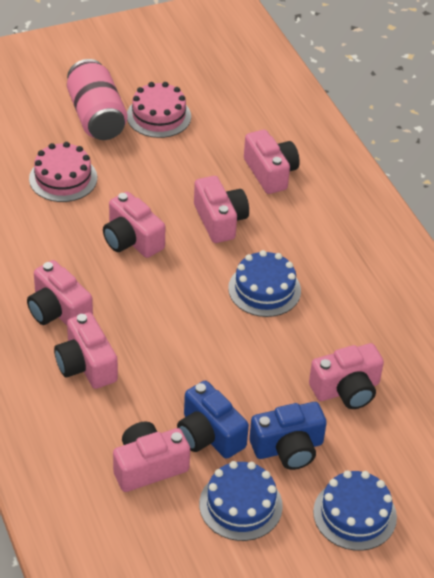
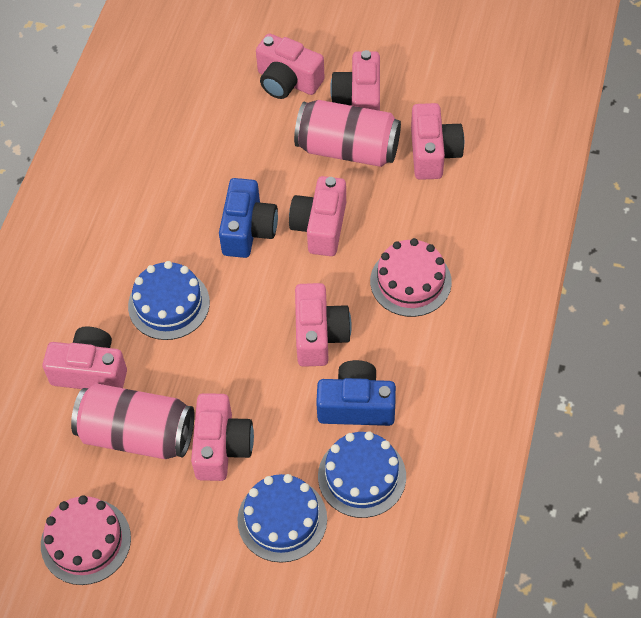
pink can: 1 -> 2

